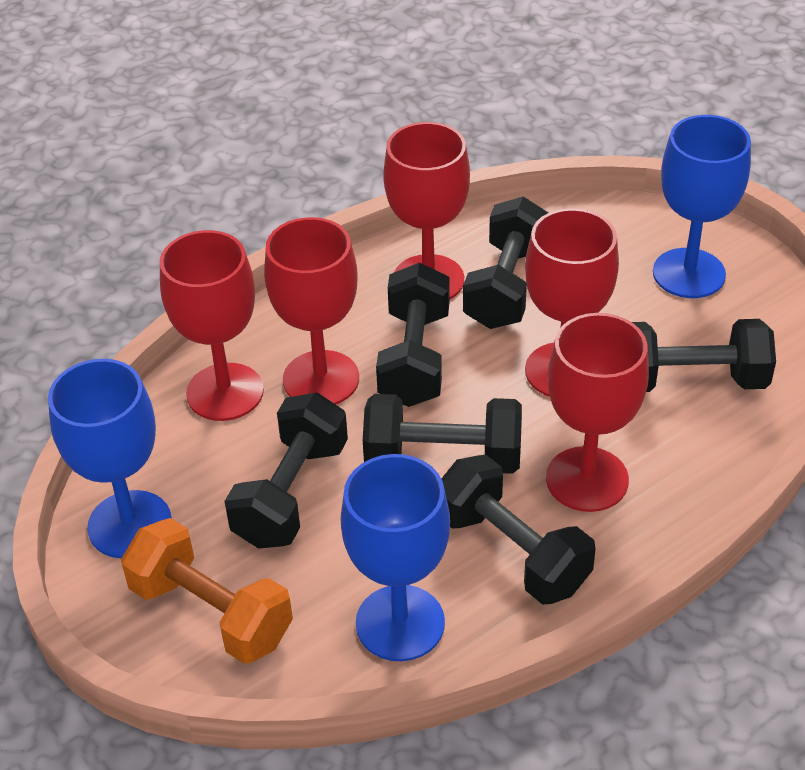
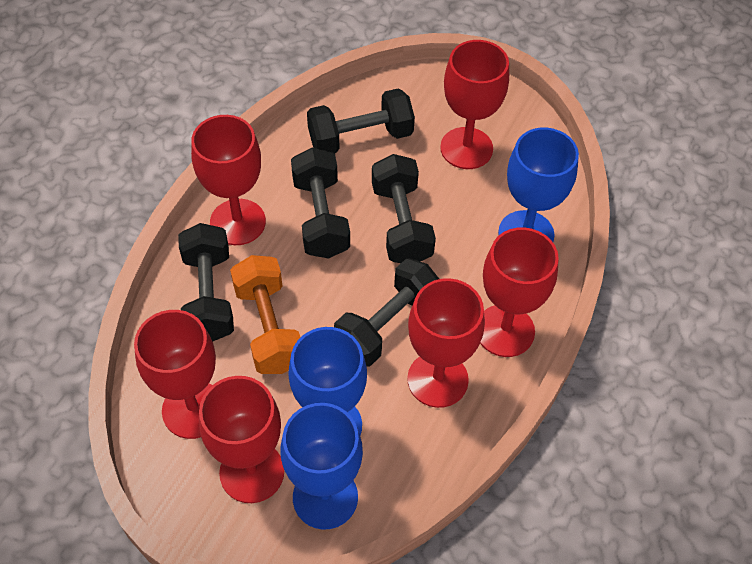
black dumbbell: 6 -> 5
red goblet: 5 -> 6

